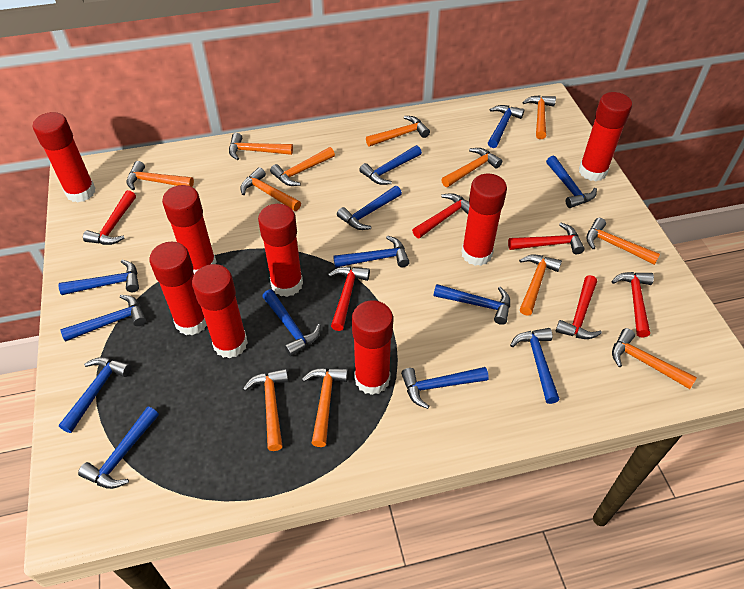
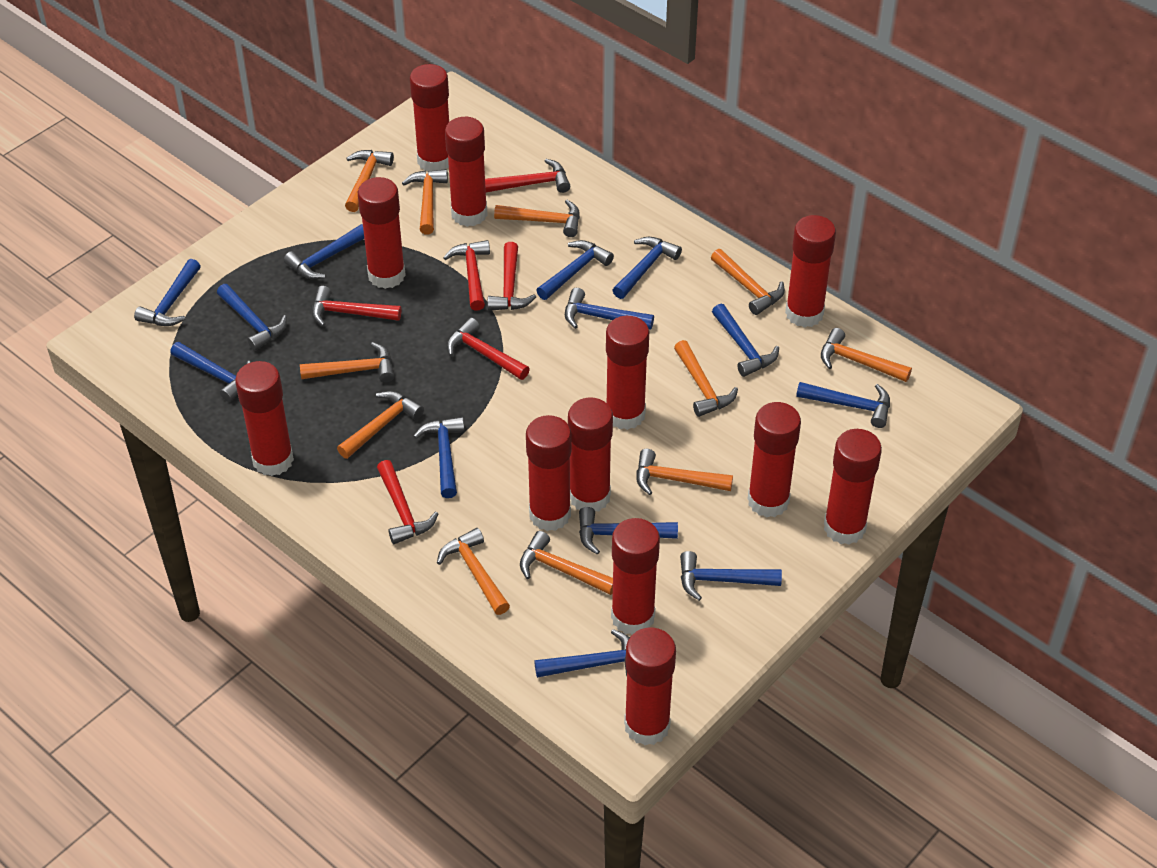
orange hammer: 12 -> 11
red glue stick: 8 -> 12

